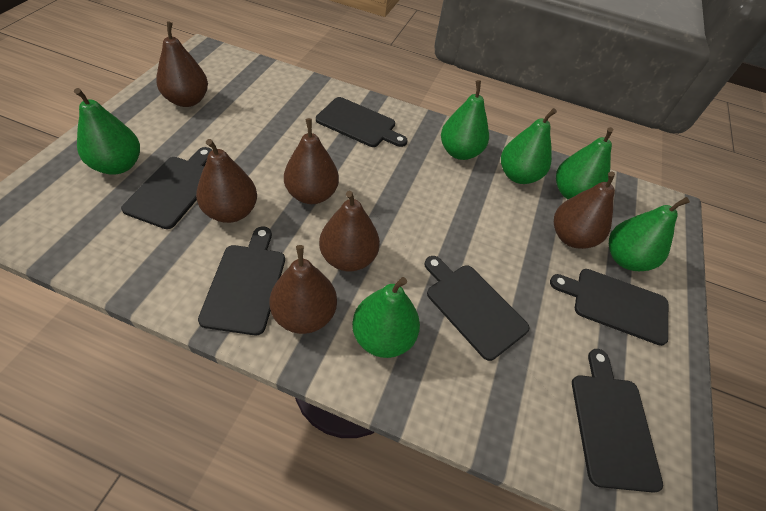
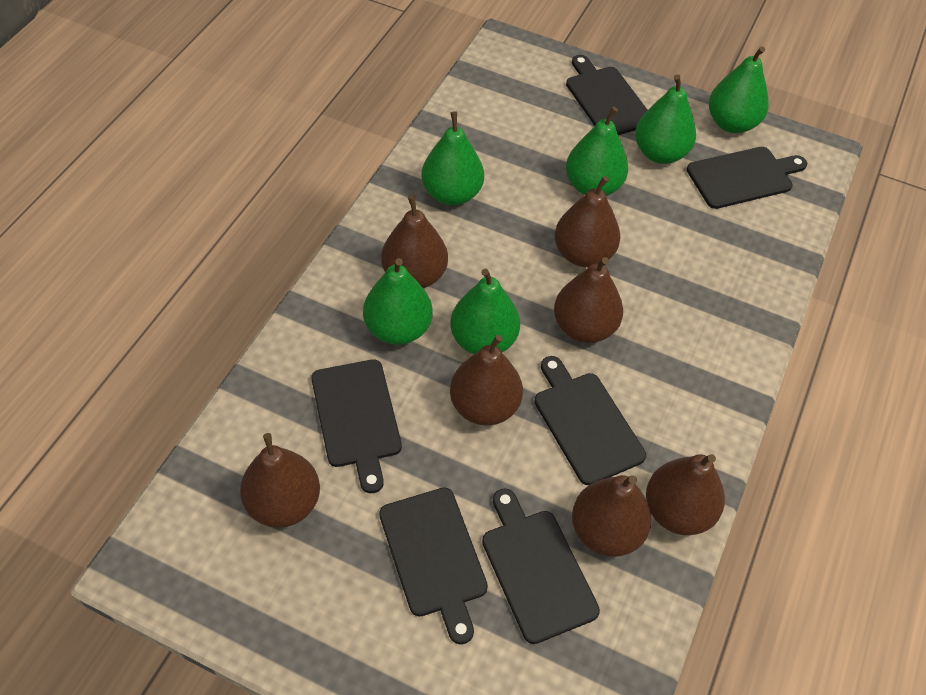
brown pear: 6 -> 7

